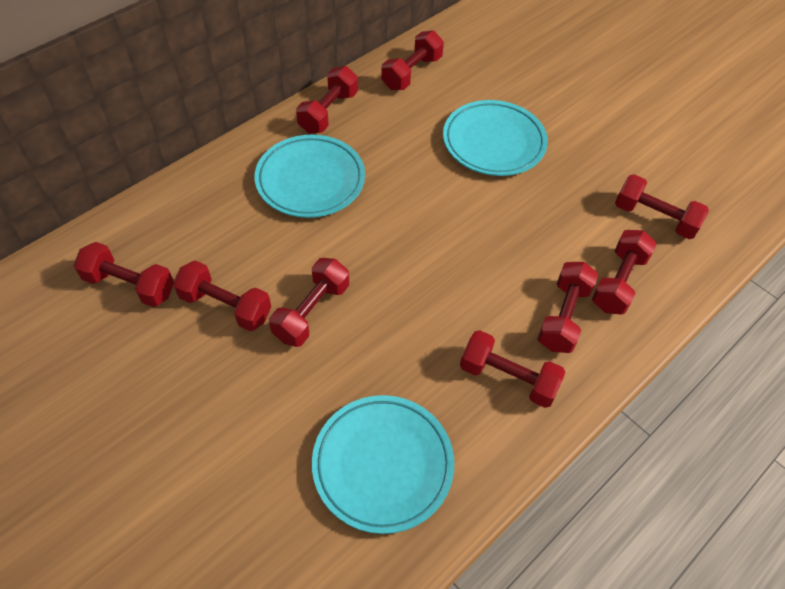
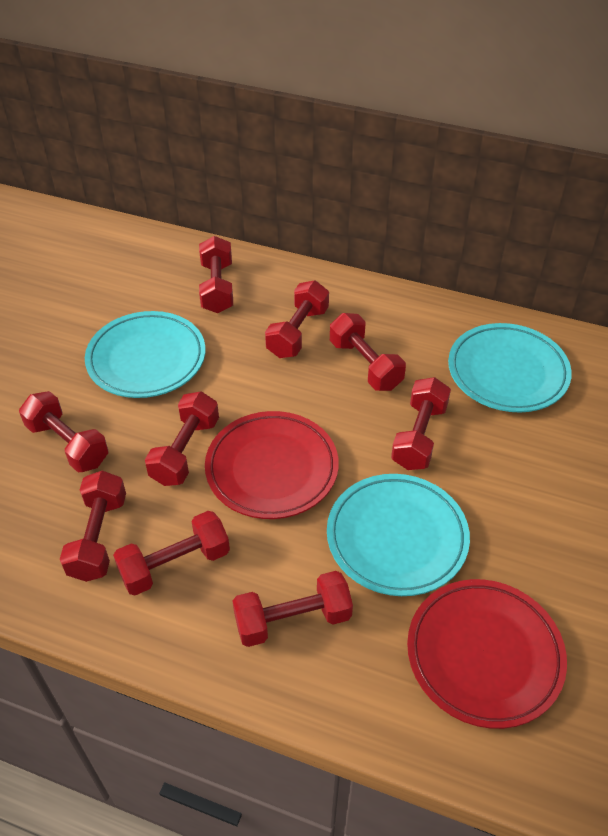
red plate: 0 -> 2

